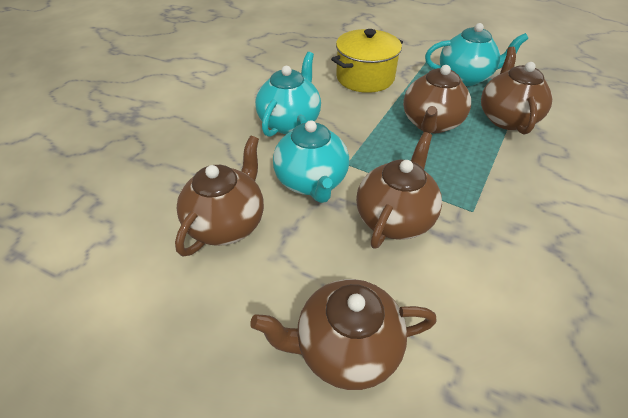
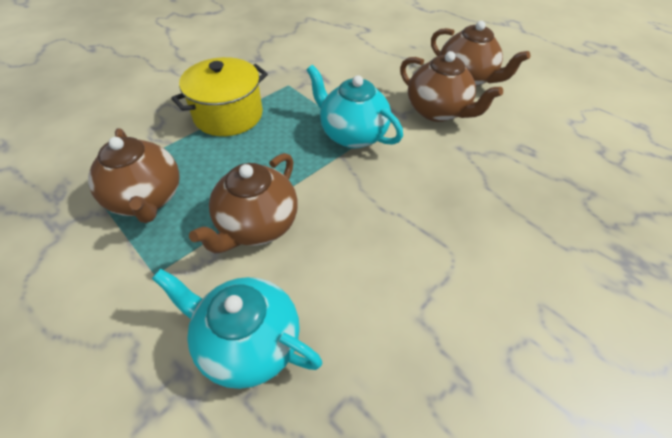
brown teapot: 5 -> 4
turquoise teapot: 3 -> 2

